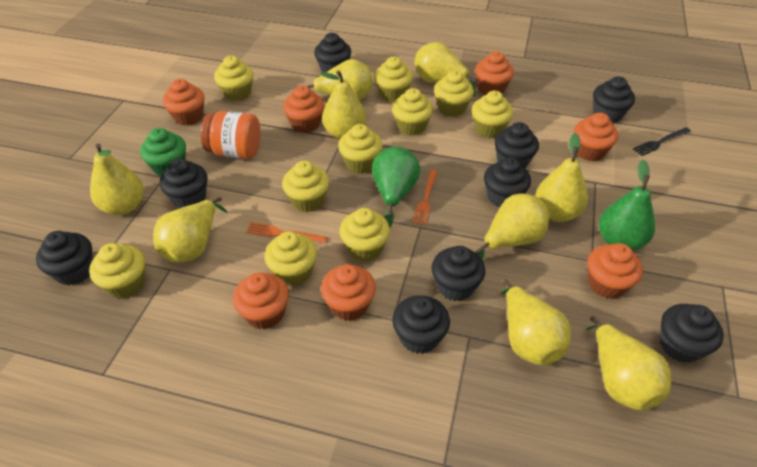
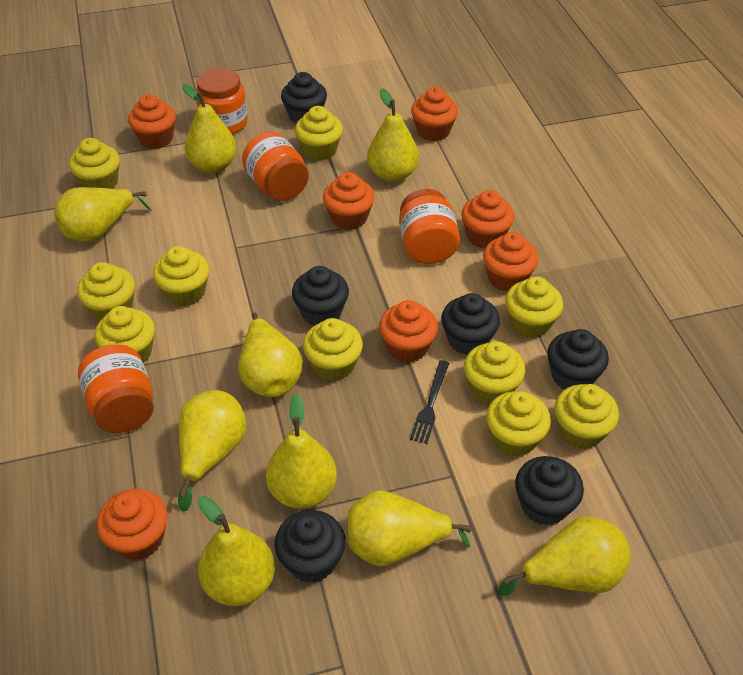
black cupcake: 9 -> 6
green cupcake: 1 -> 0
green pear: 2 -> 0
orange fork: 2 -> 0
orange jar: 1 -> 4

